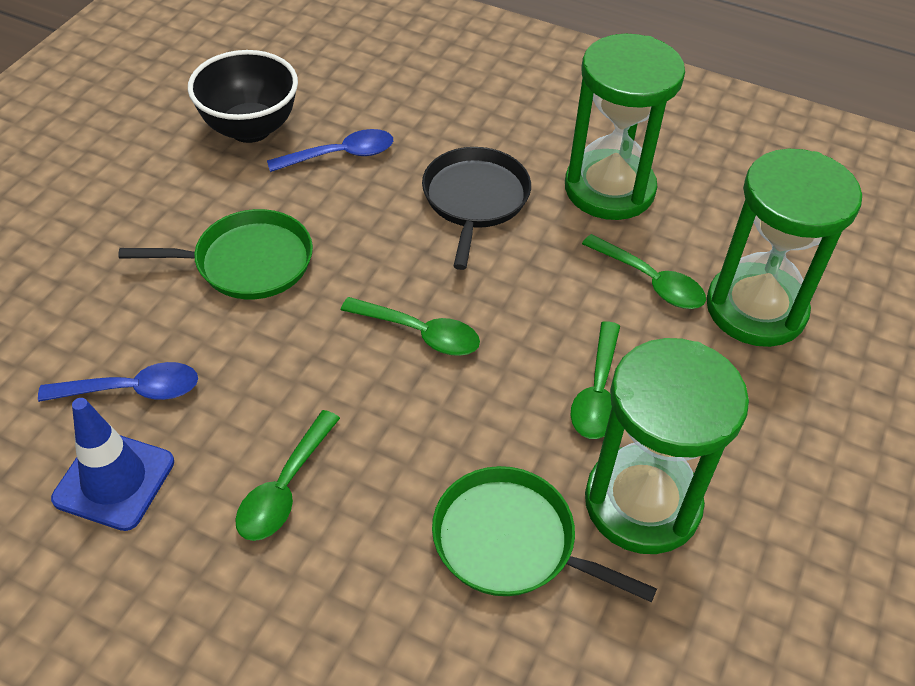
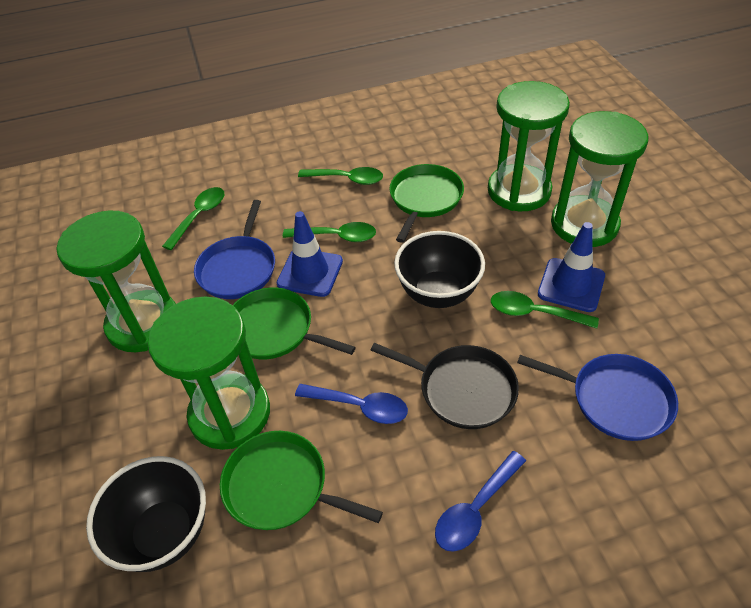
black bowl: 1 -> 2
blue pan: 0 -> 2
blue traffic cone: 1 -> 2
green hourglass: 3 -> 4
green pan: 2 -> 3

